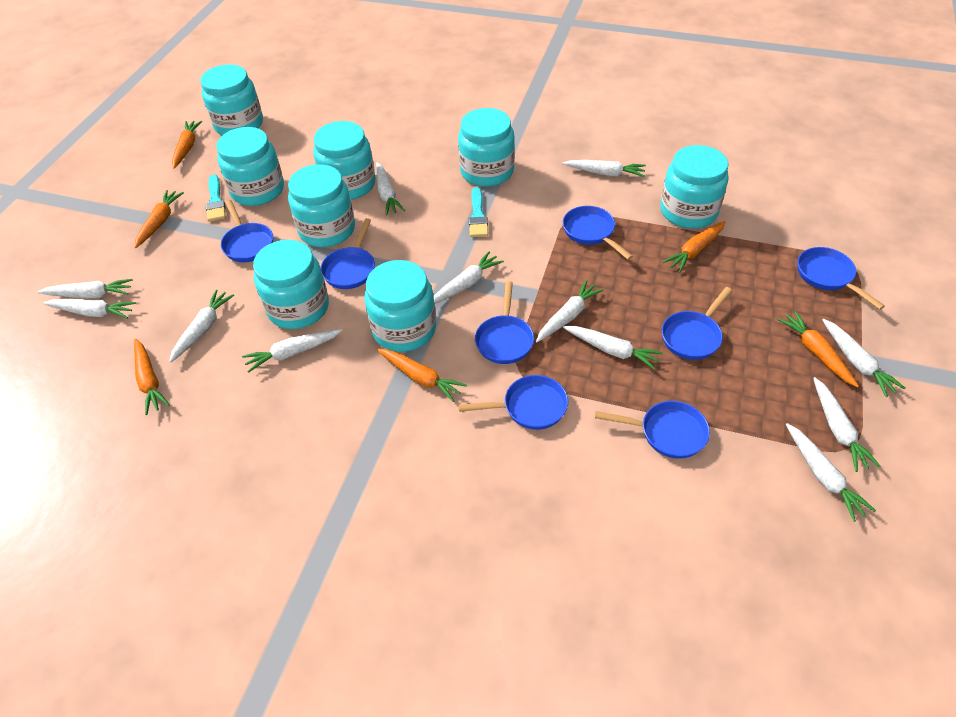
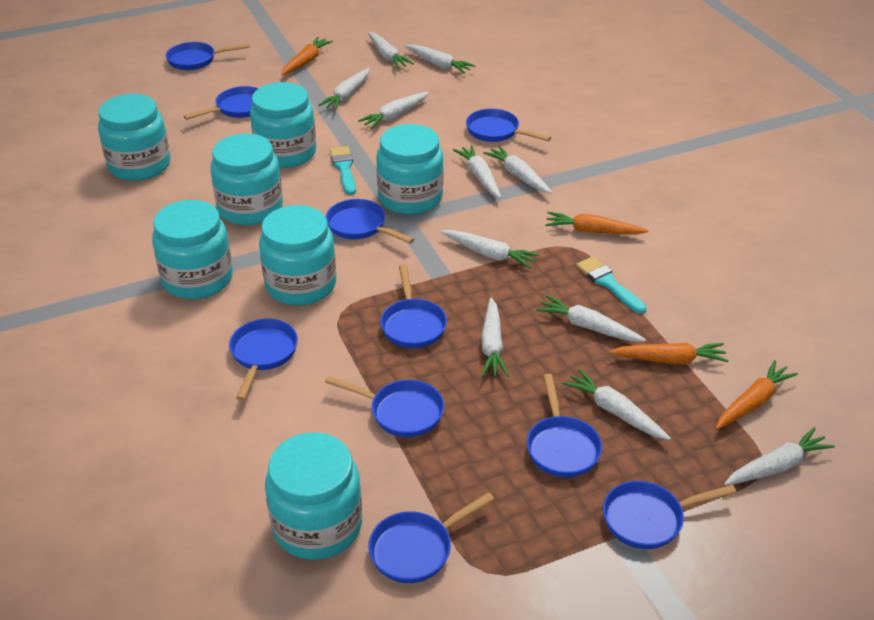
blue pan: 8 -> 10
orange carrot: 6 -> 4
turquoise jar: 8 -> 7
white carrot: 12 -> 11

